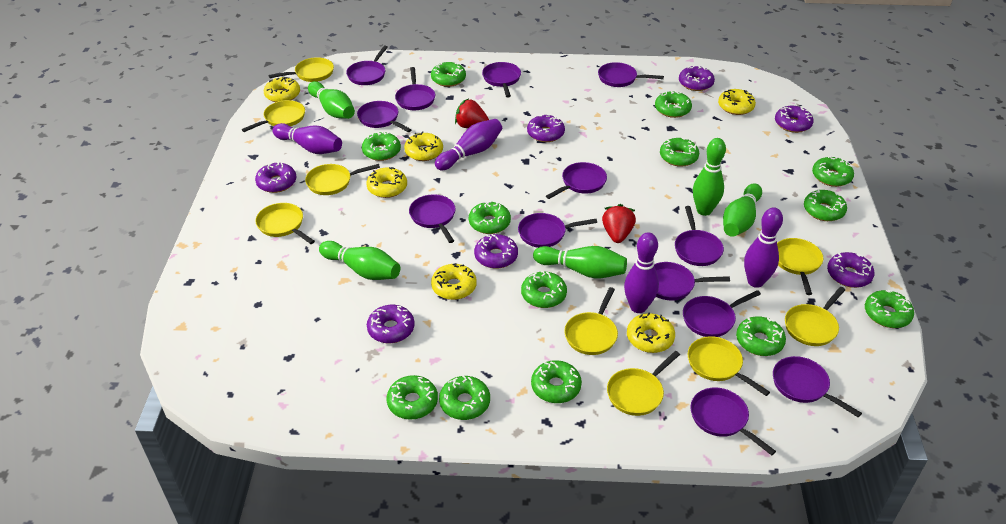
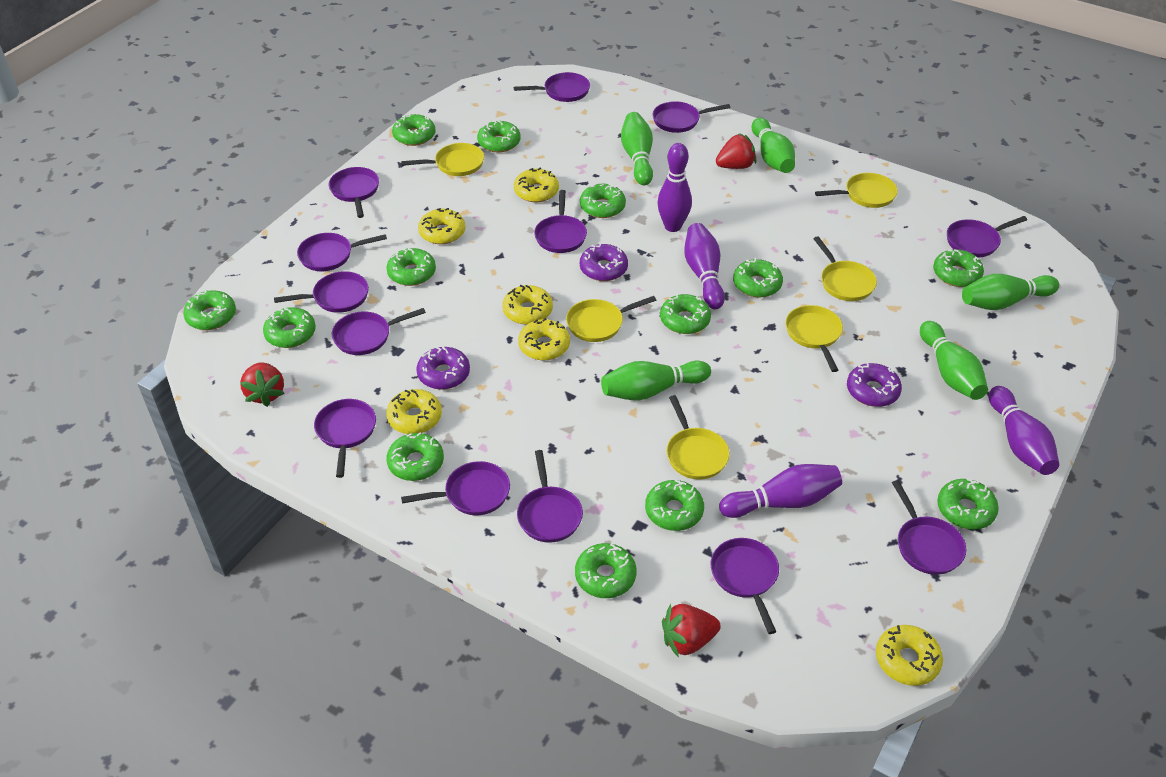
purple donut: 7 -> 3
red strawberry: 2 -> 3
yellow pan: 9 -> 6

